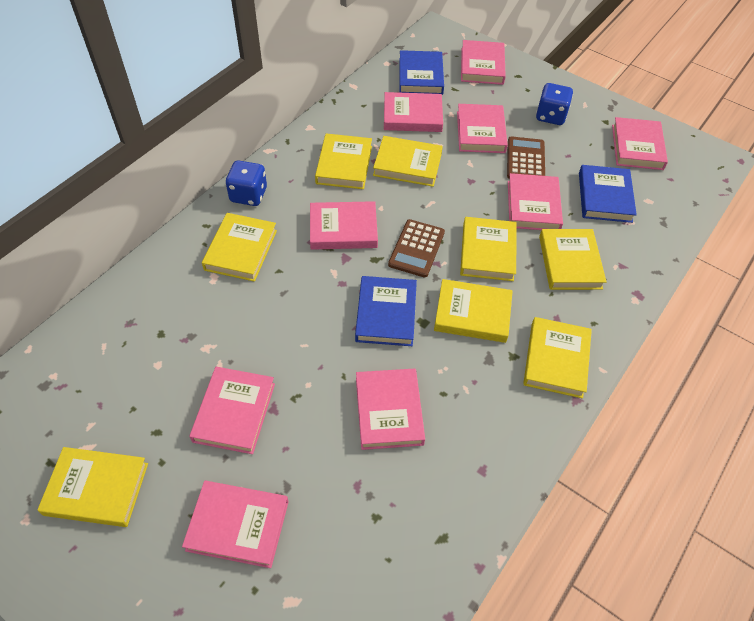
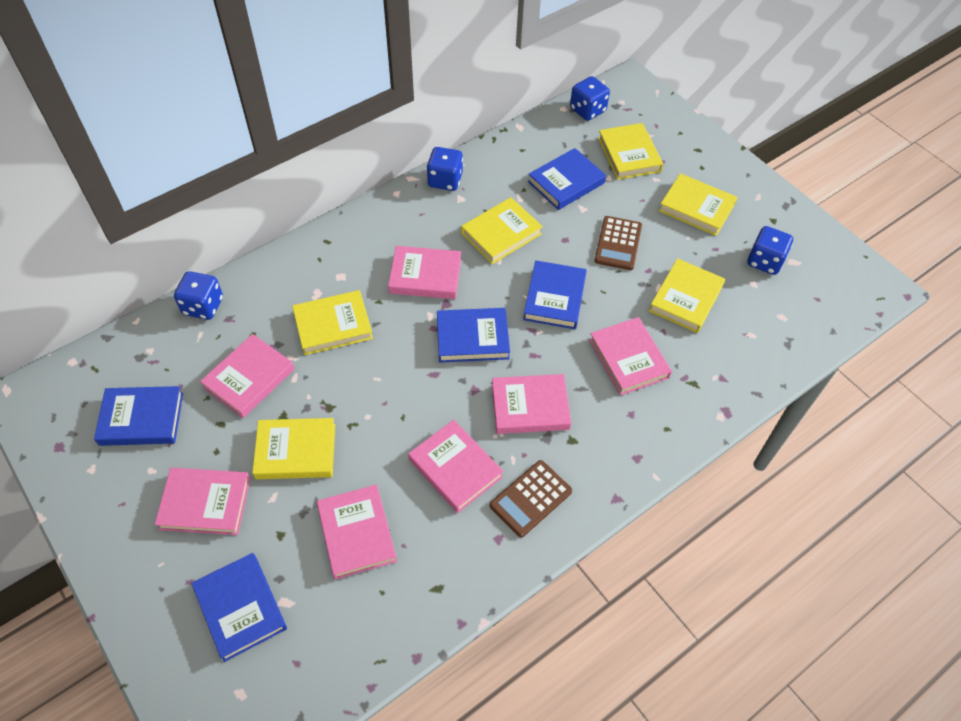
blue book: 3 -> 5
blue dice: 2 -> 4
pink book: 9 -> 7
yellow book: 8 -> 6

